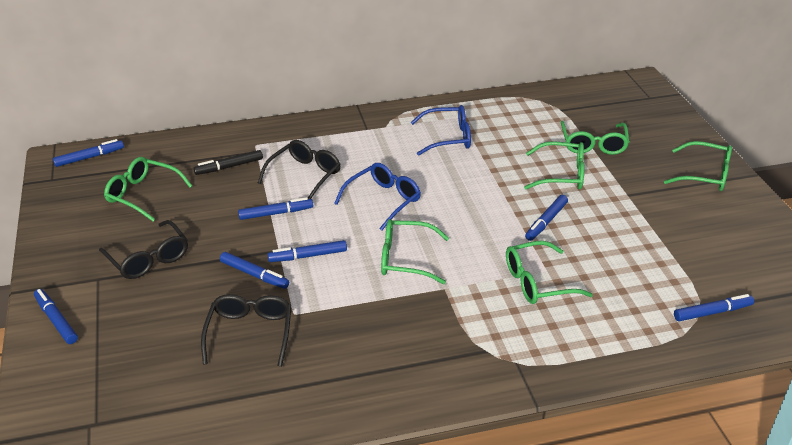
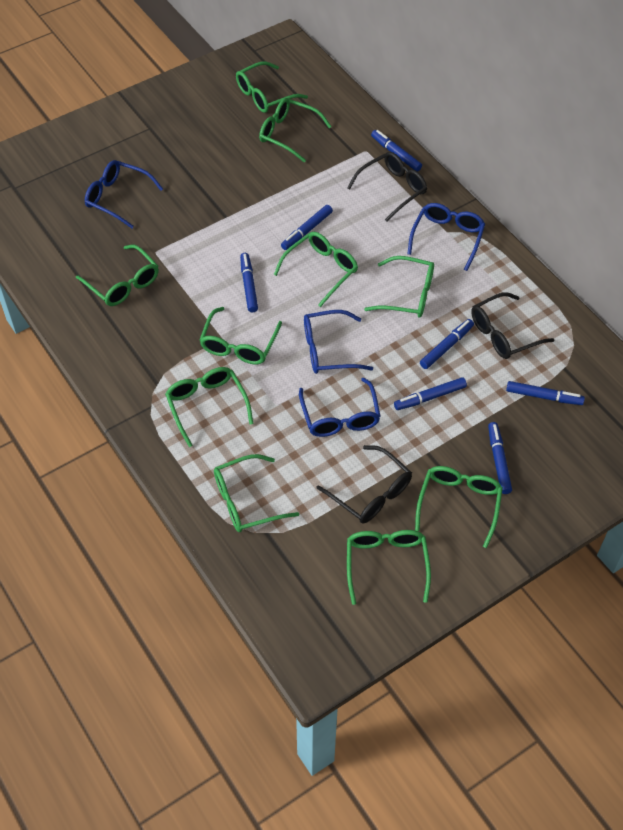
black marker: 1 -> 0
blue glasses: 2 -> 4
green glasses: 6 -> 10

